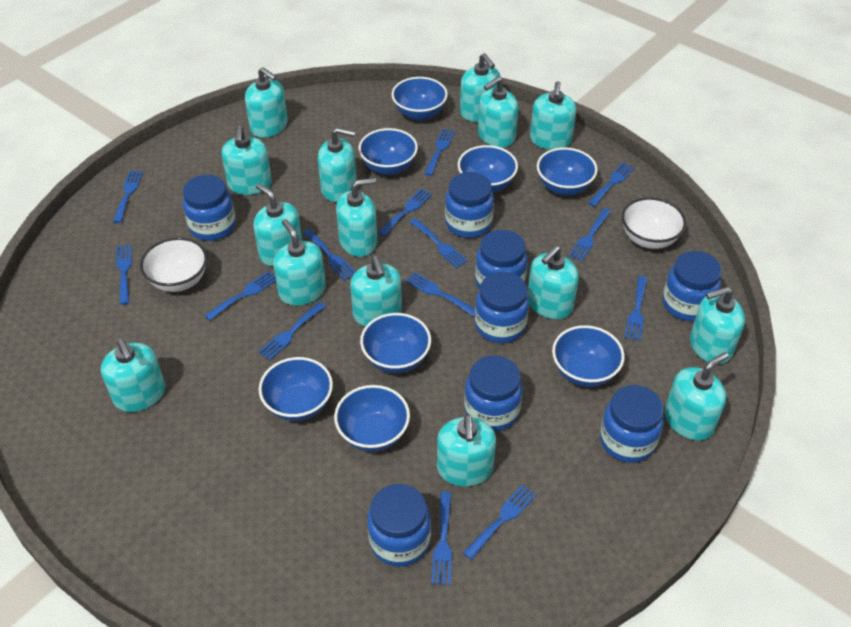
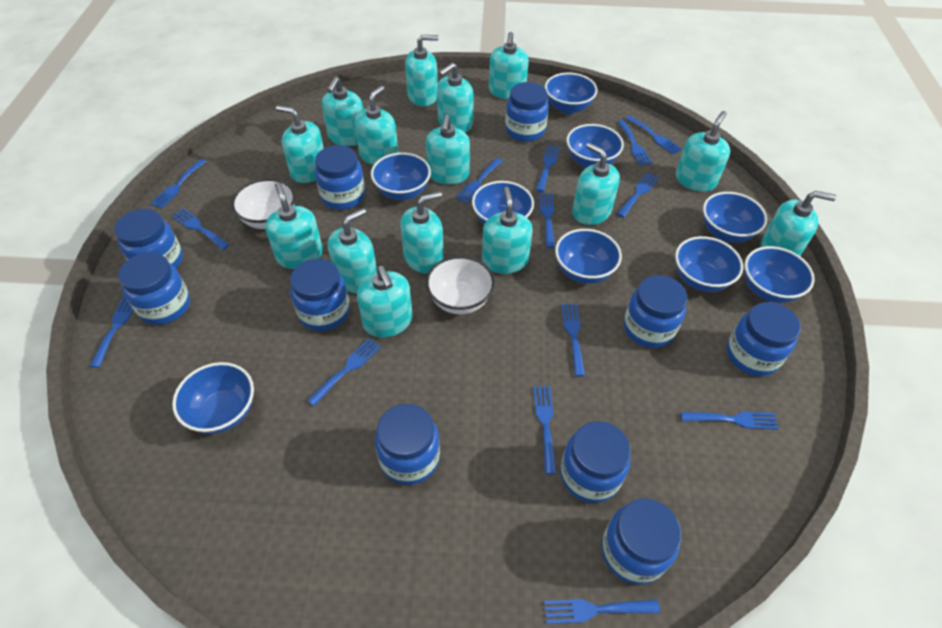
blue bowl: 8 -> 9
blue jar: 8 -> 10

